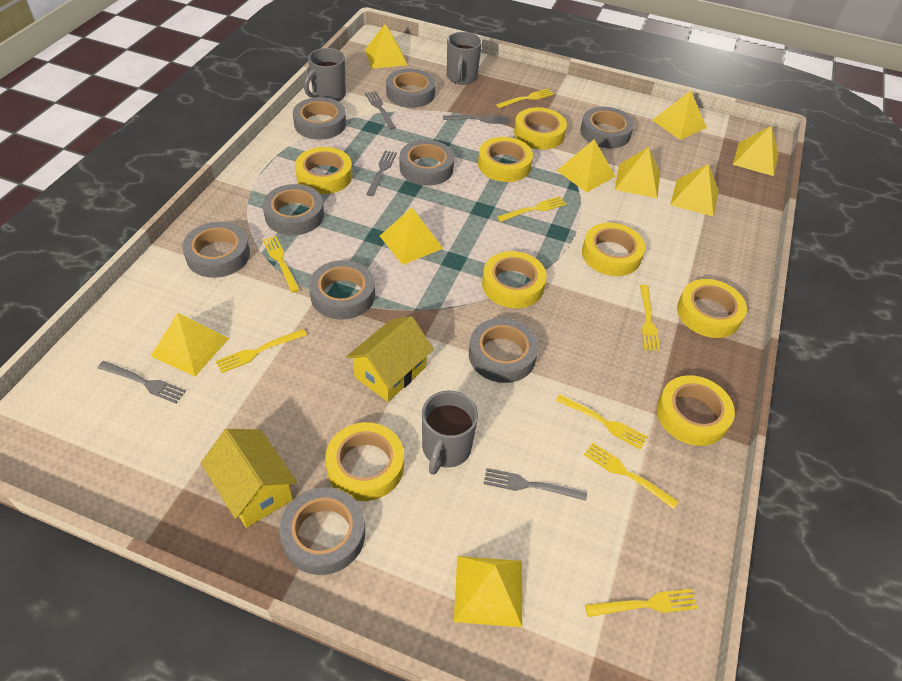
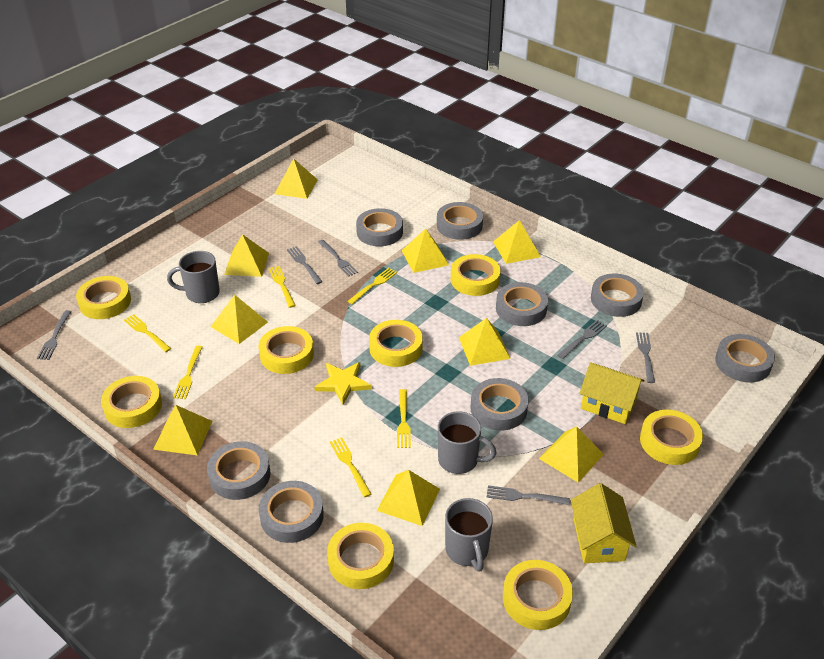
grey fork: 5 -> 6
grey tape: 9 -> 8
yellow fork: 8 -> 6
yellow star: 0 -> 1

